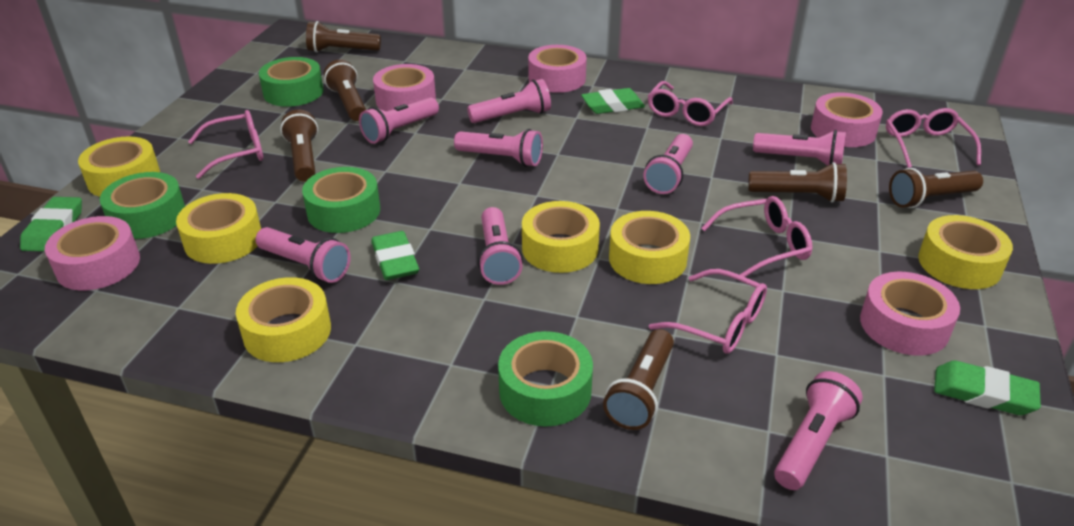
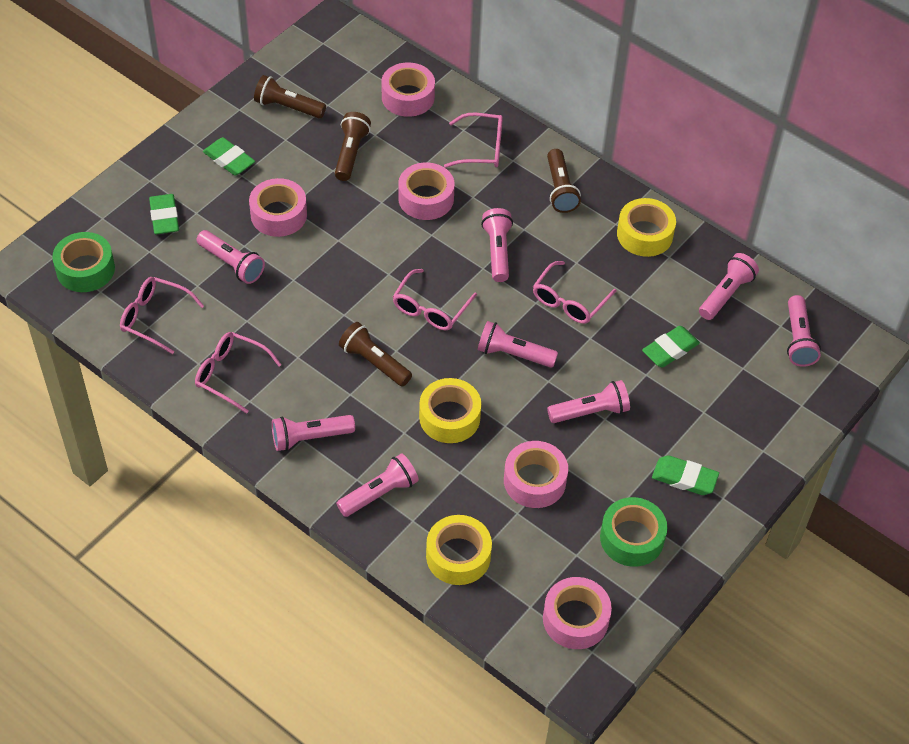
brown flashlight: 6 -> 4
green tape: 4 -> 2
yellow tape: 6 -> 3

